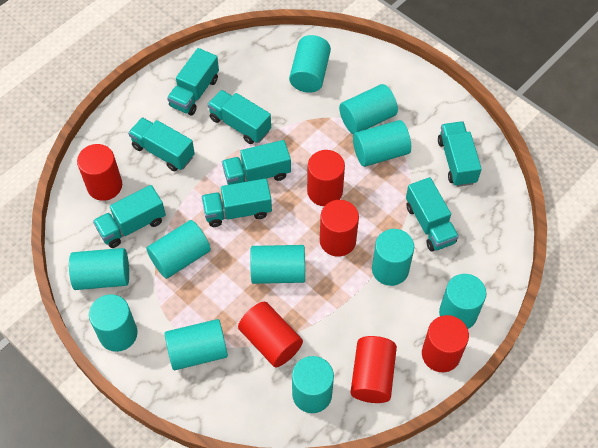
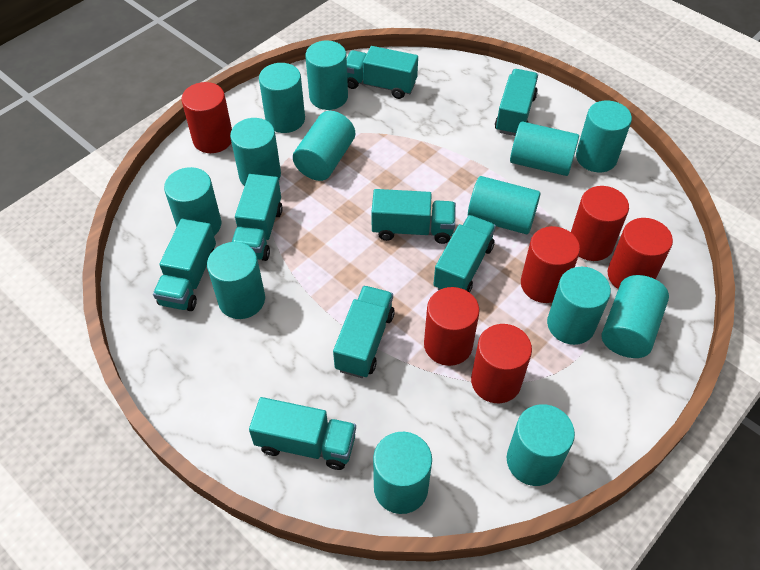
turquoise cylinder: 11 -> 13

